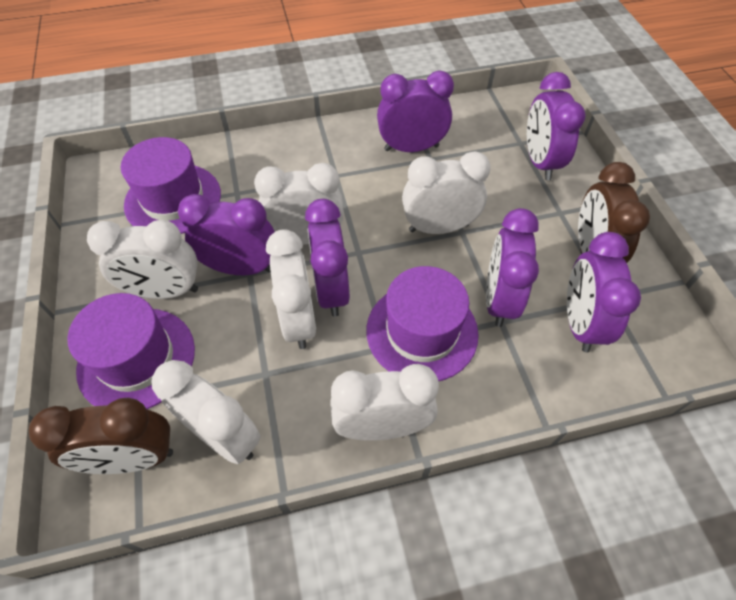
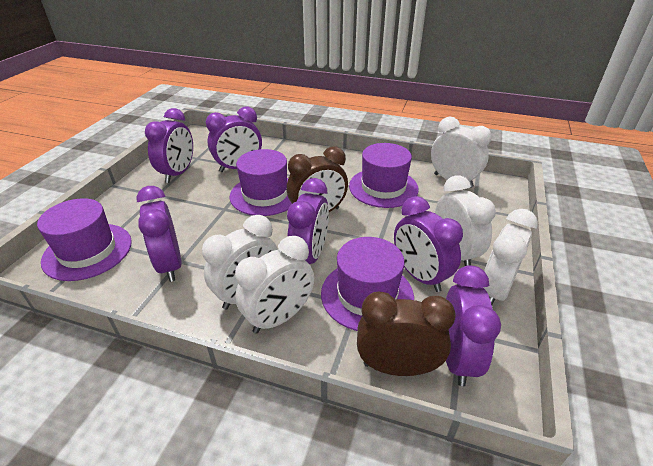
purple hat: 3 -> 4
white clock: 6 -> 5

